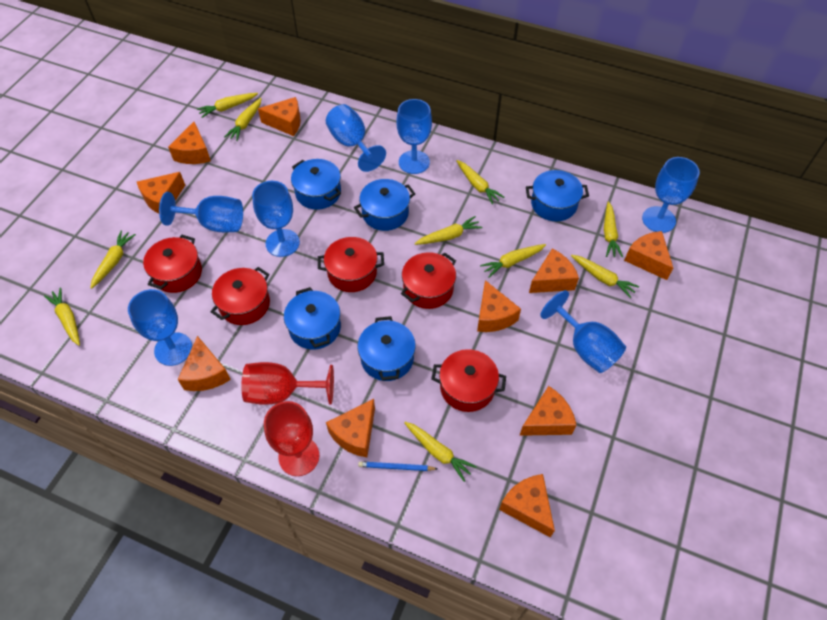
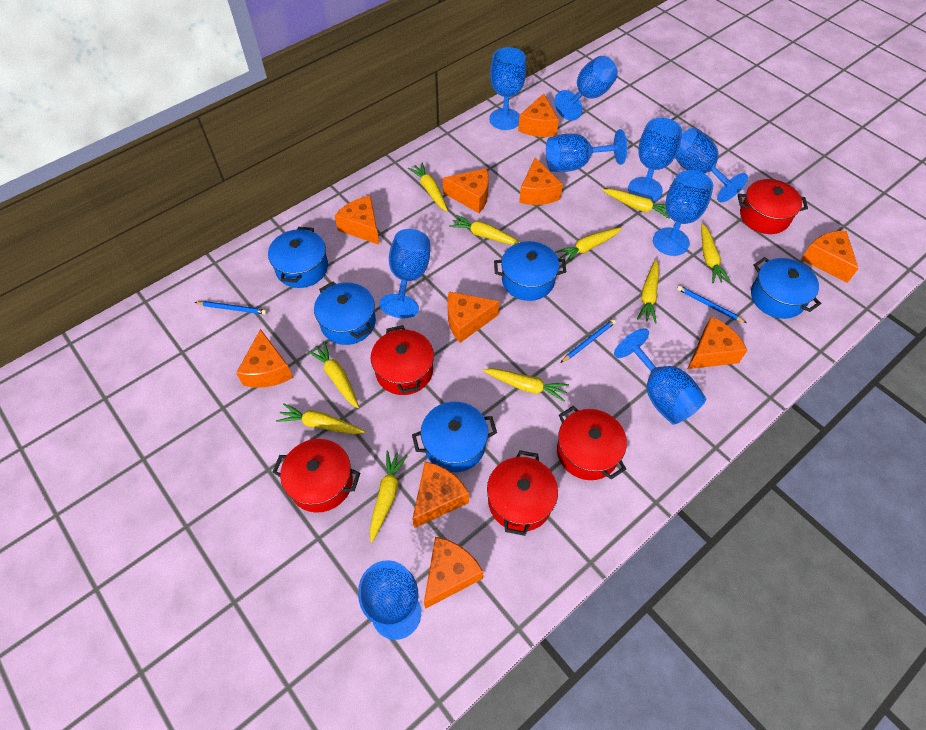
blue goblet: 7 -> 9
blue pencil: 1 -> 3
red goblet: 2 -> 0

